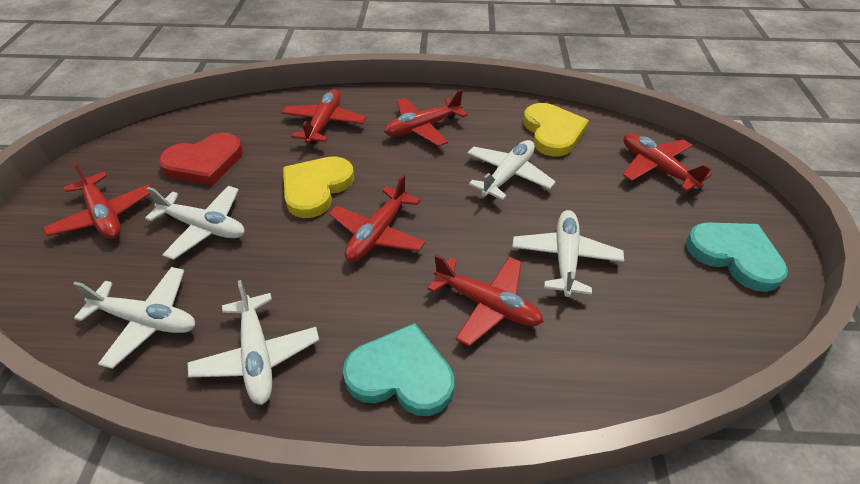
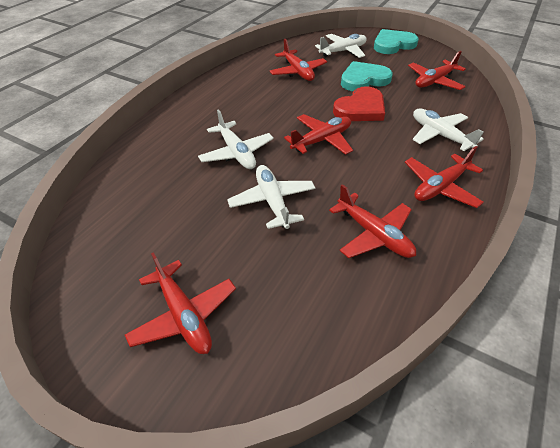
white plane: 5 -> 4
yellow heart: 2 -> 0

